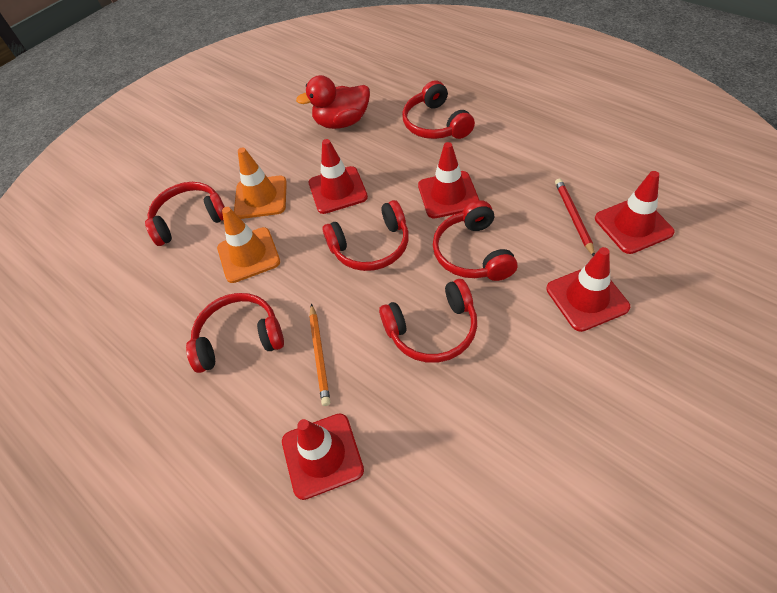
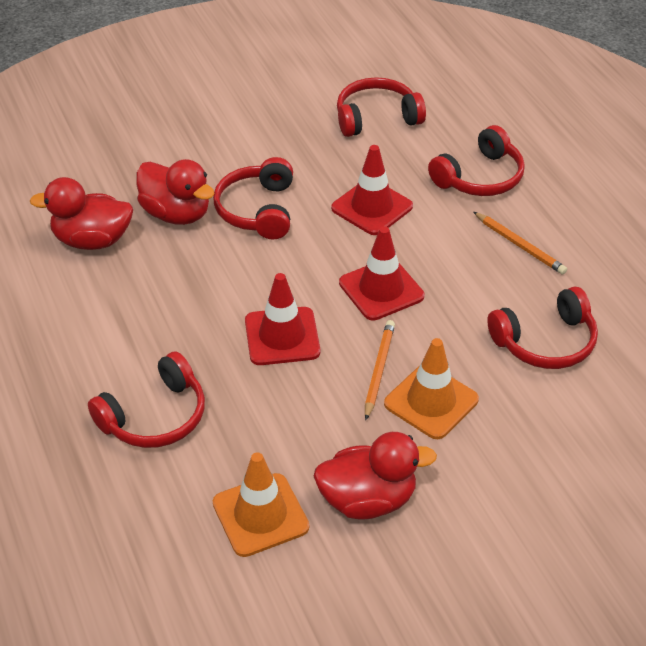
orange pencil: 1 -> 2
red duck: 1 -> 3
red headphones: 6 -> 5
red pencil: 1 -> 0
red traffic cone: 5 -> 3

